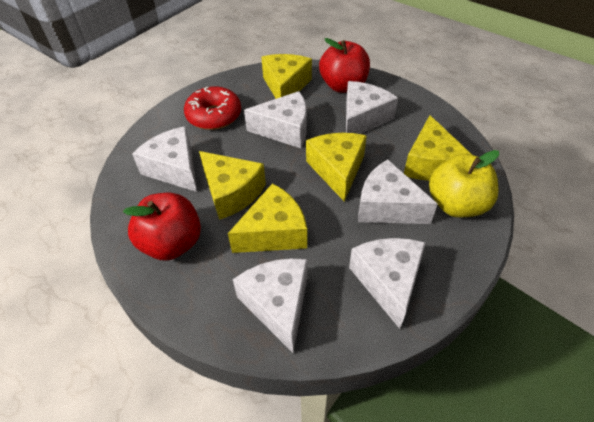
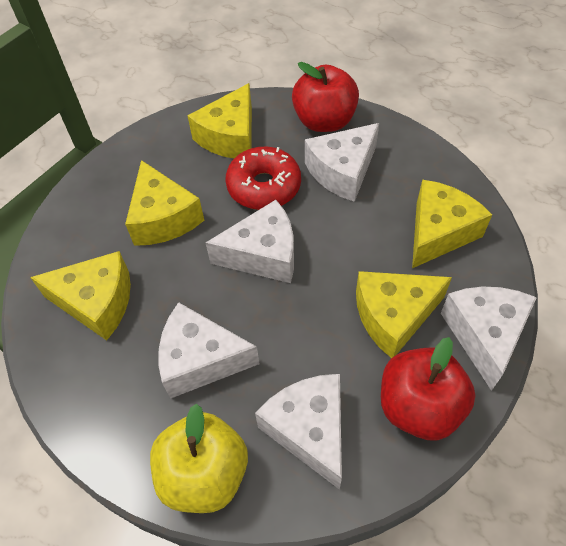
white cheese: 6 -> 5

